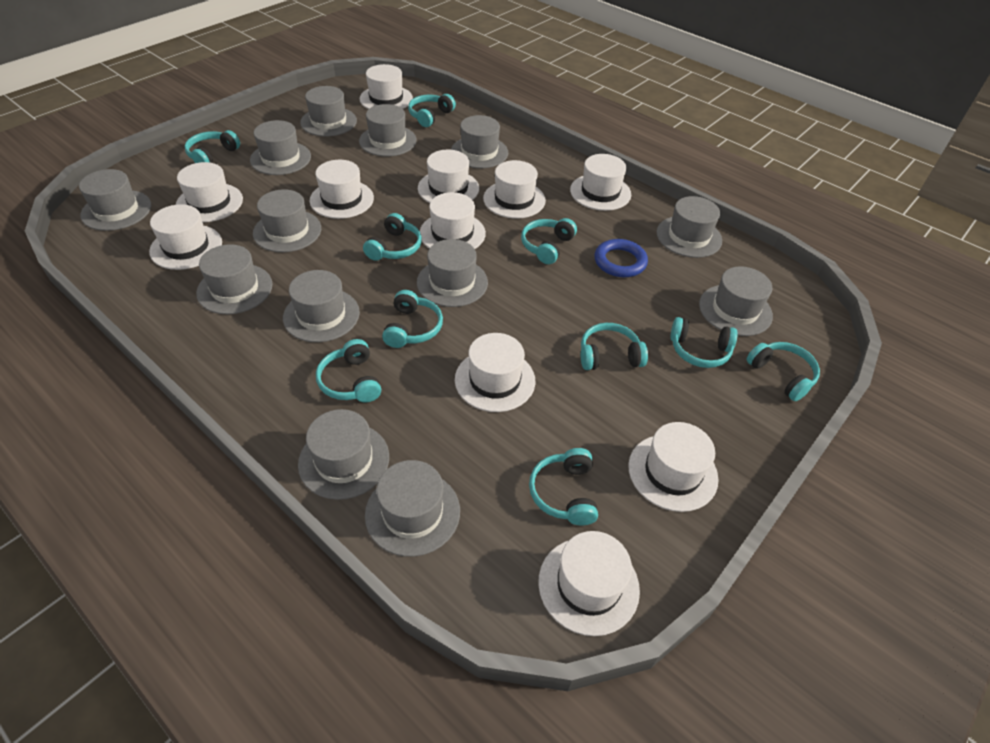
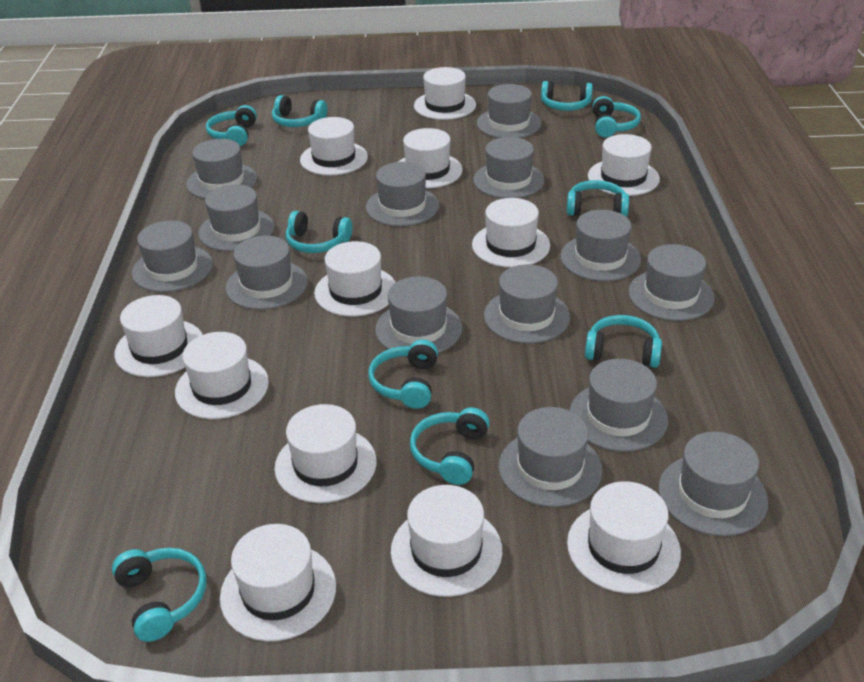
blue ring: 1 -> 0
grey hat: 13 -> 14
white hat: 11 -> 12

